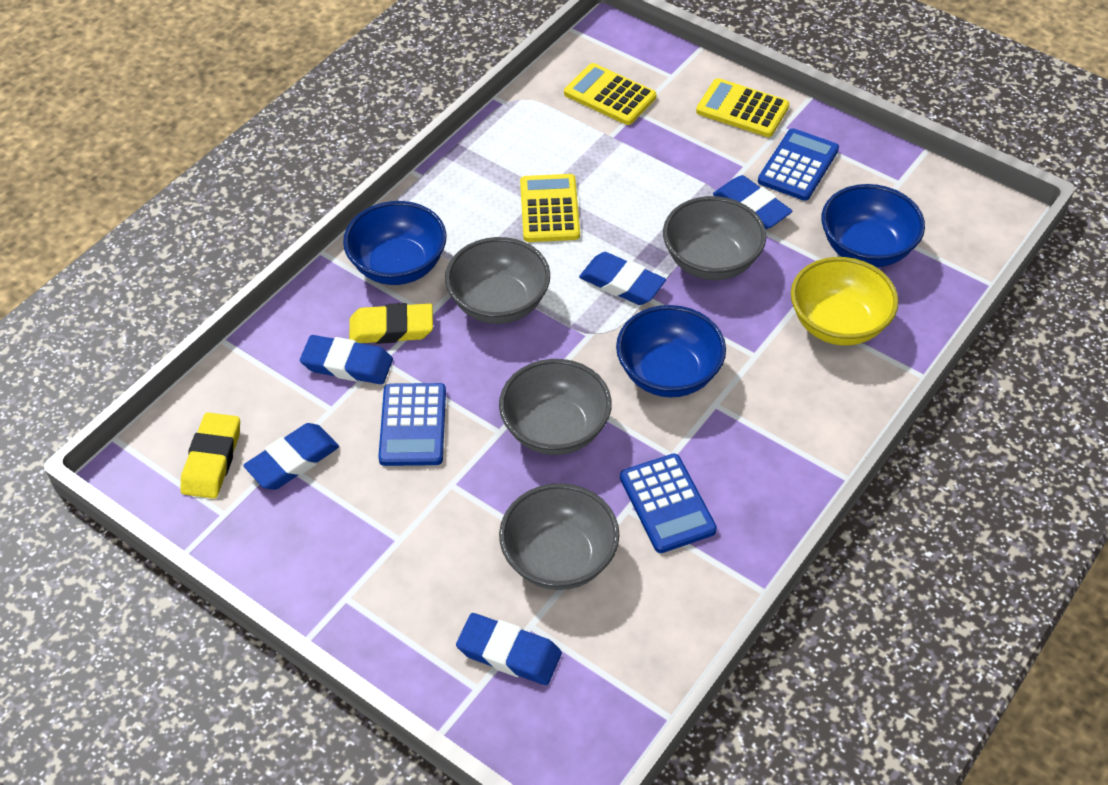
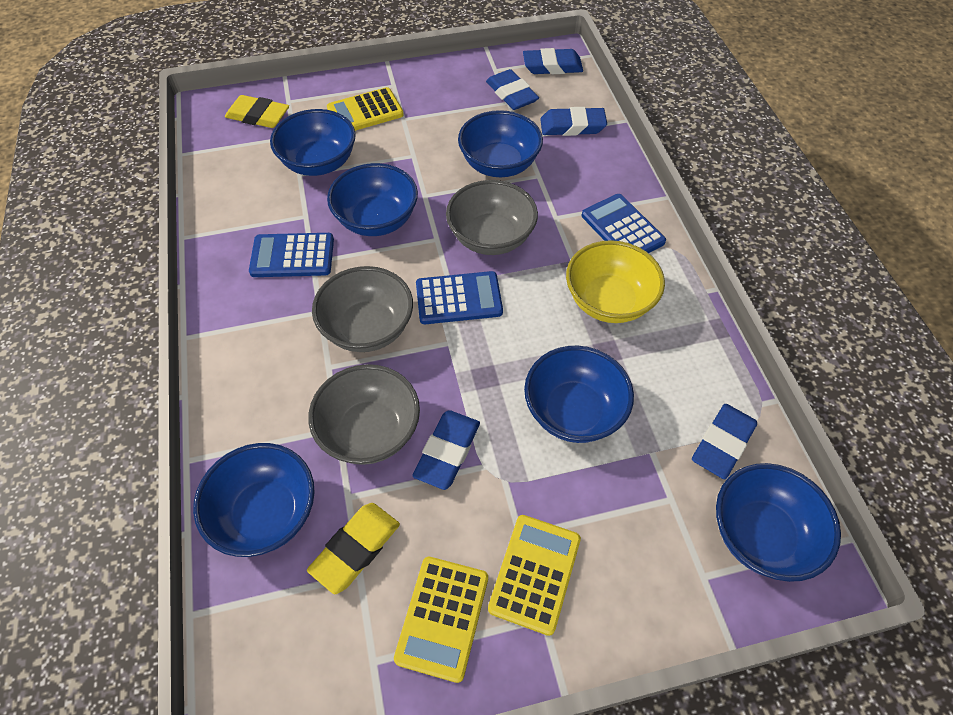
blue bowl: 3 -> 6
grey bowl: 4 -> 3

